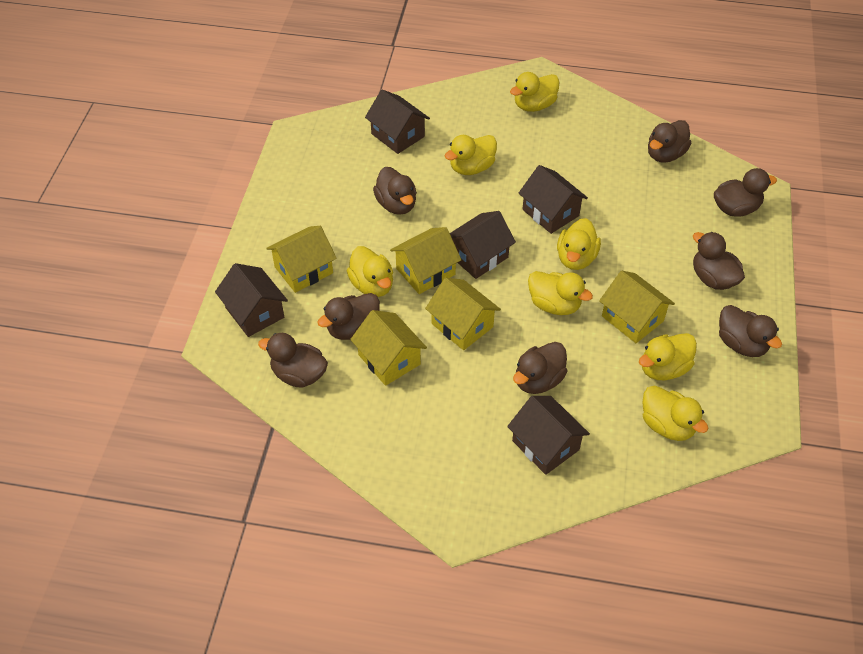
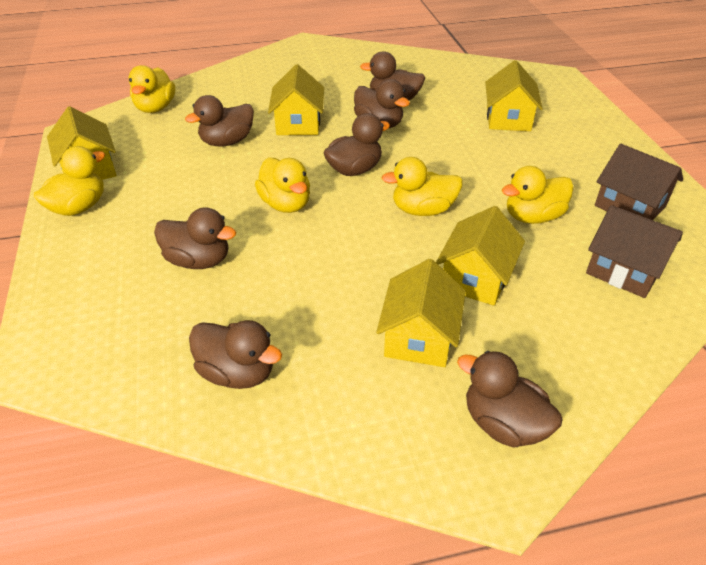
brown duck: 8 -> 7
brown house: 5 -> 2
yellow duck: 7 -> 5

